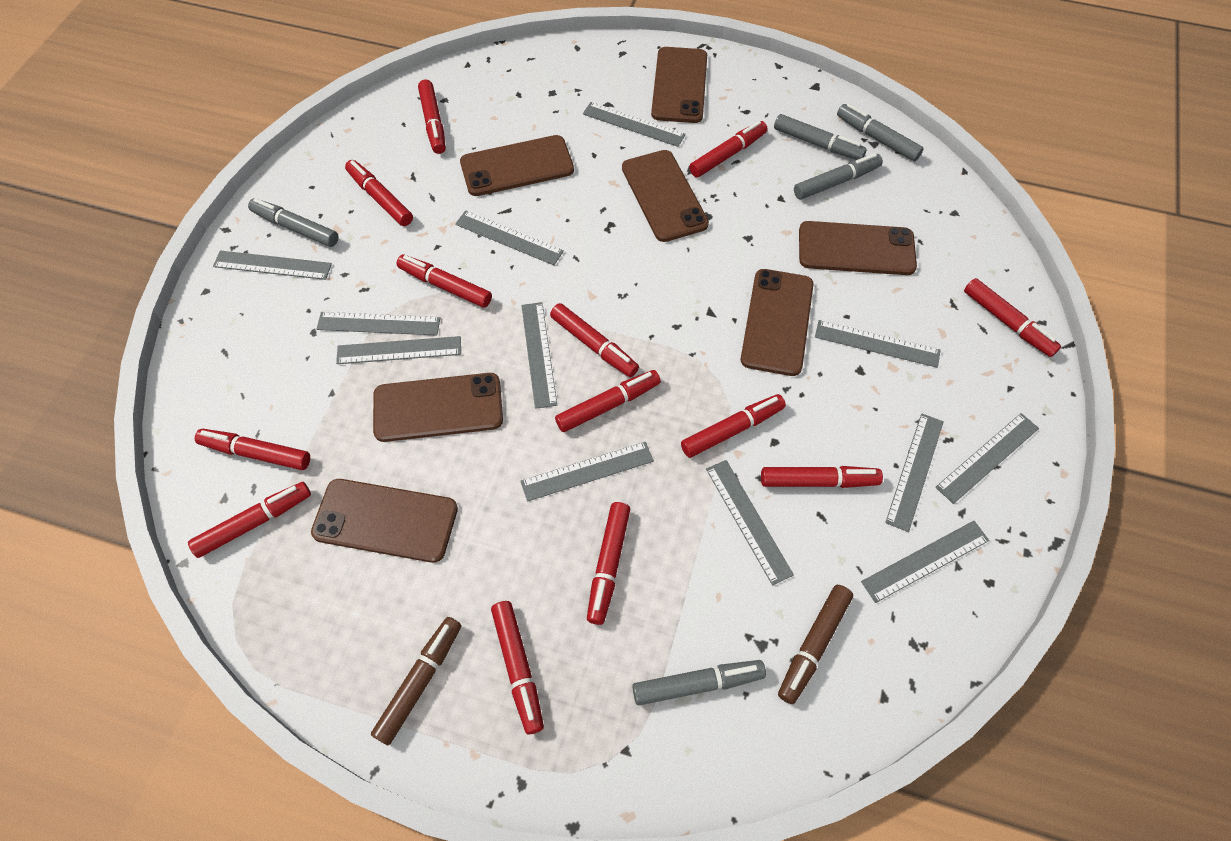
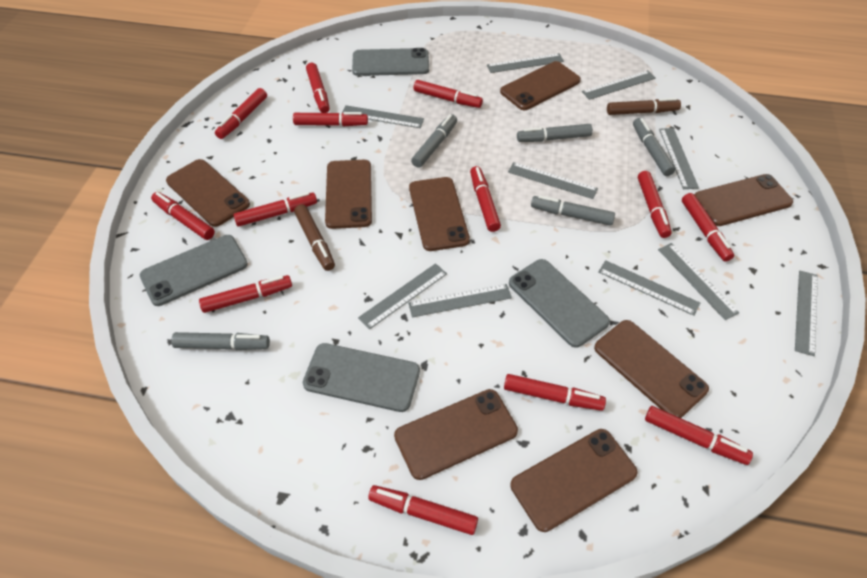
brown phone: 7 -> 8
grey phone: 0 -> 4
grey ruler: 12 -> 10

